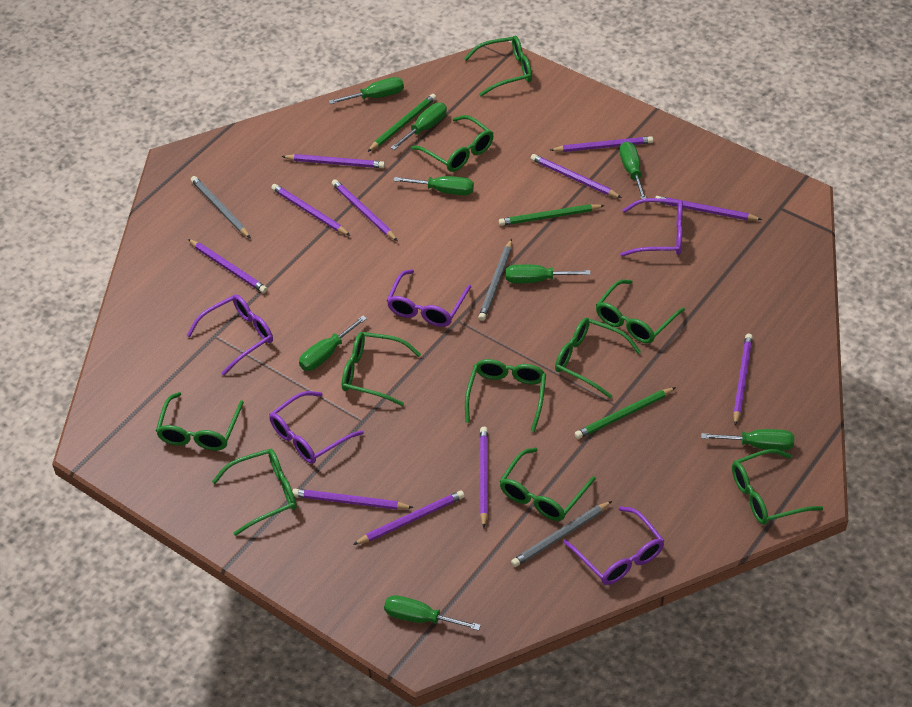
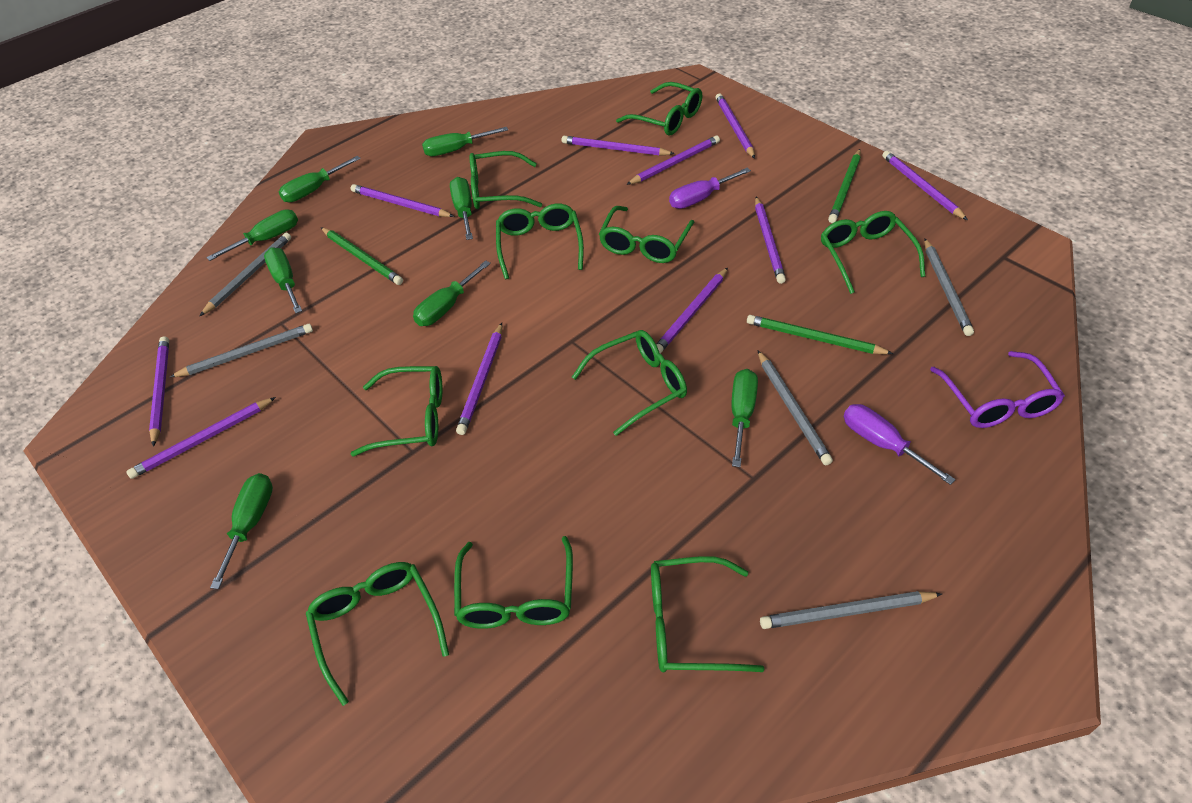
grey pencil: 3 -> 5
purple glasses: 5 -> 1
purple pencil: 11 -> 10
purple screwdriver: 0 -> 2

